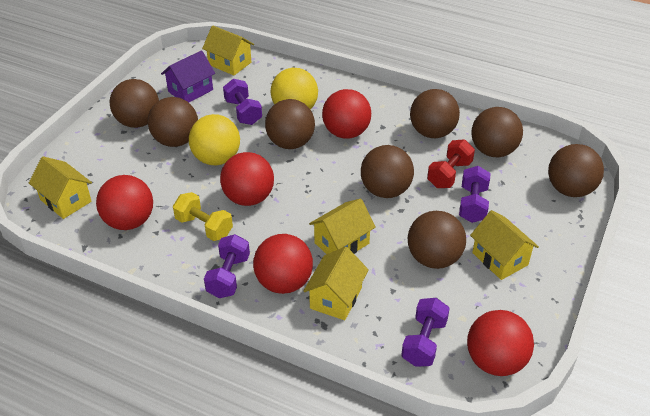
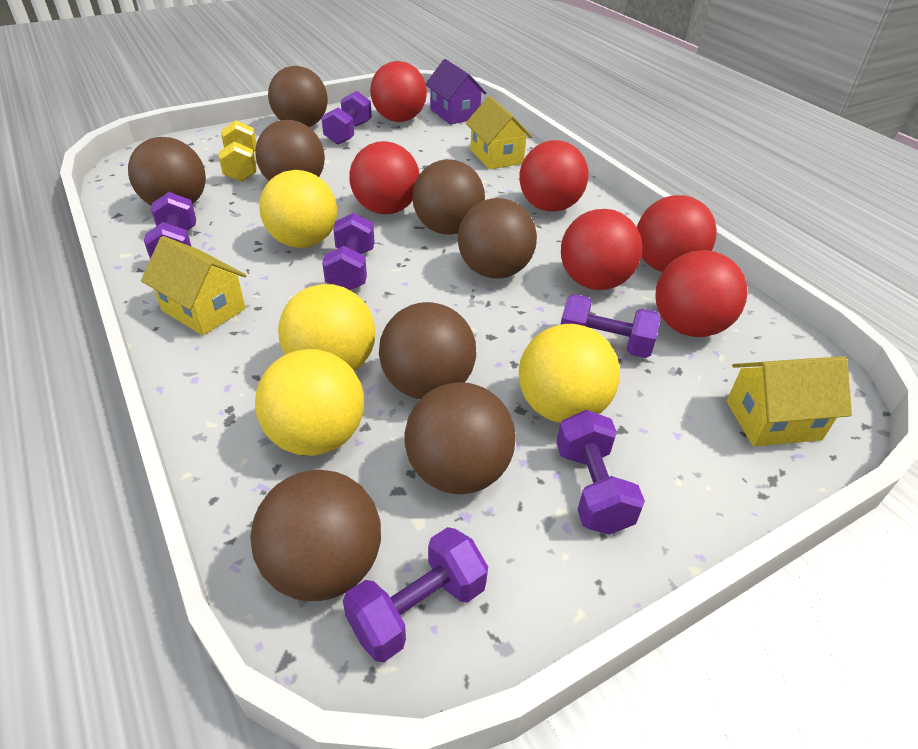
purple dumbbell: 4 -> 6
red ball: 5 -> 6
red dumbbell: 1 -> 0
yellow ball: 2 -> 4
yellow house: 5 -> 3

